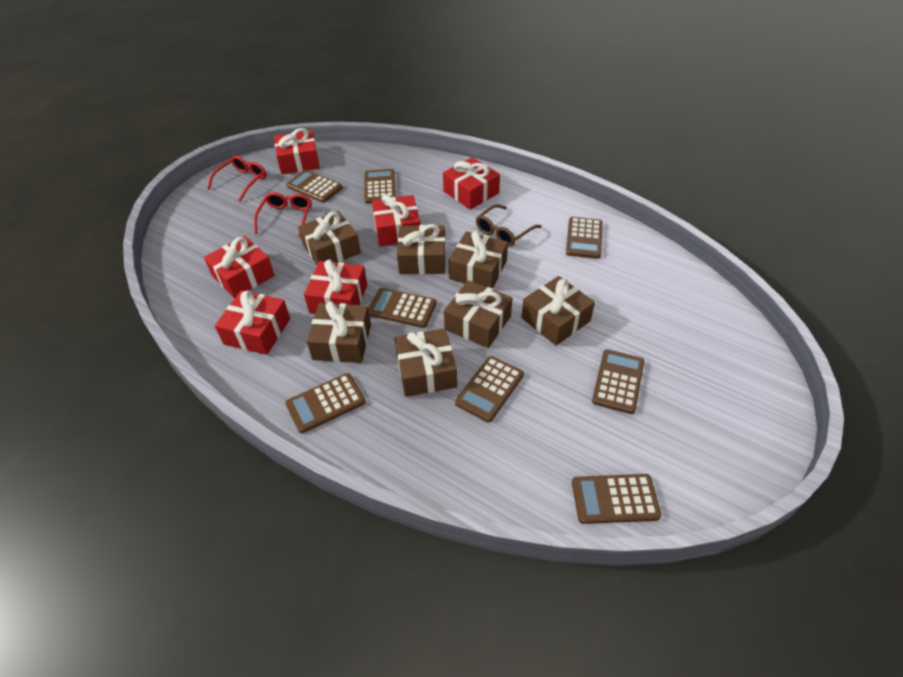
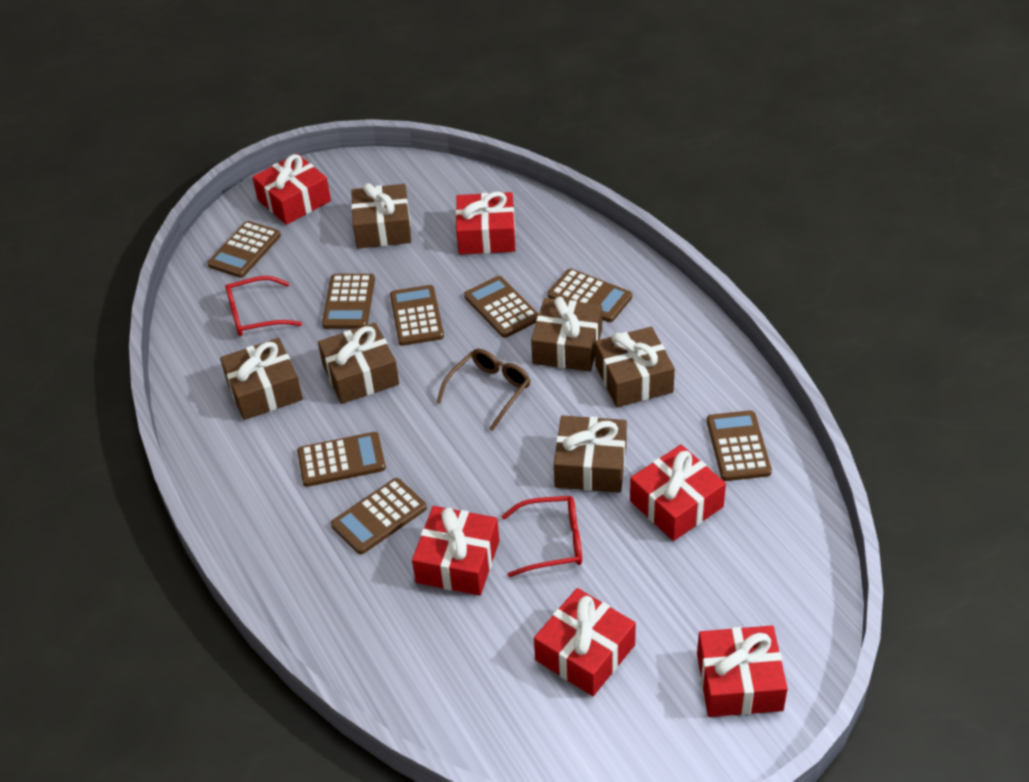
brown gift: 7 -> 6

